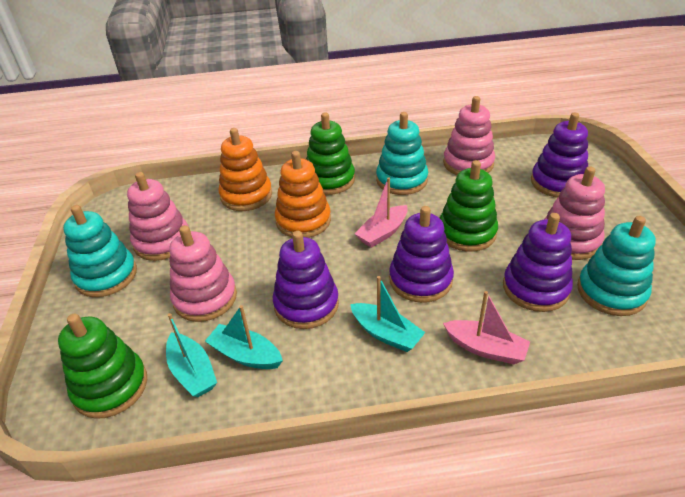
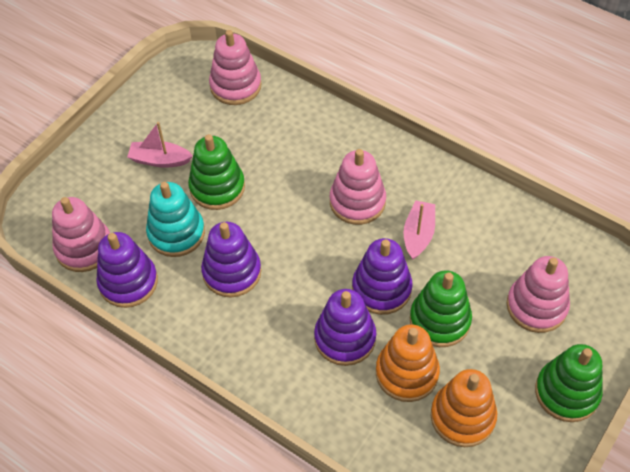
turquoise boat: 3 -> 0
turquoise stacking toy: 3 -> 1

